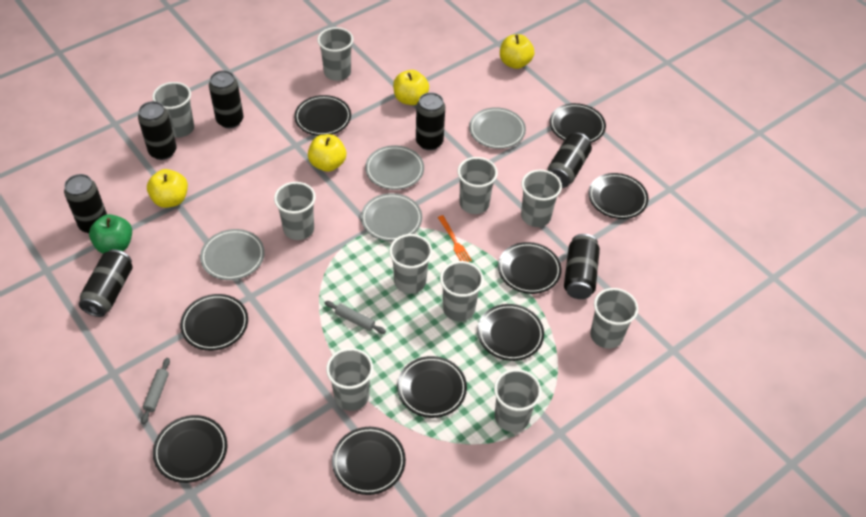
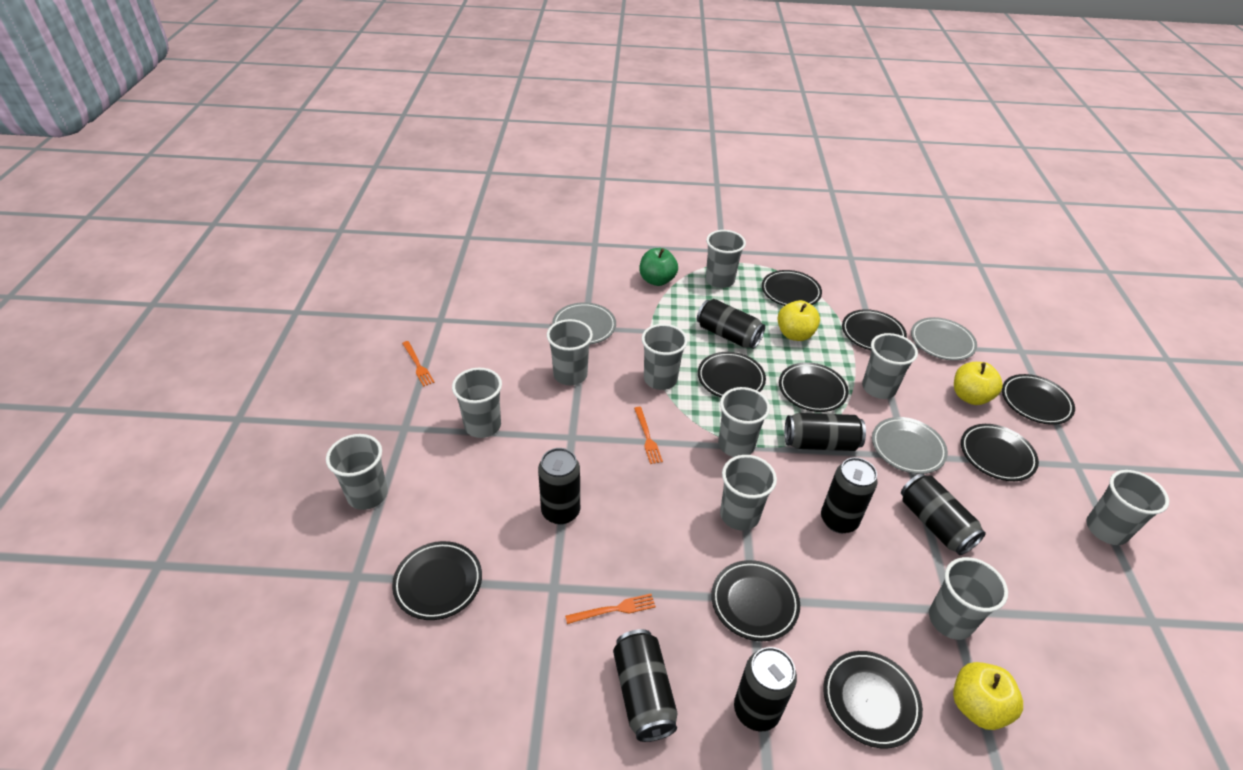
grey plate: 4 -> 3
grey rolling pin: 2 -> 0
orange fork: 1 -> 3
yellow apple: 4 -> 3

